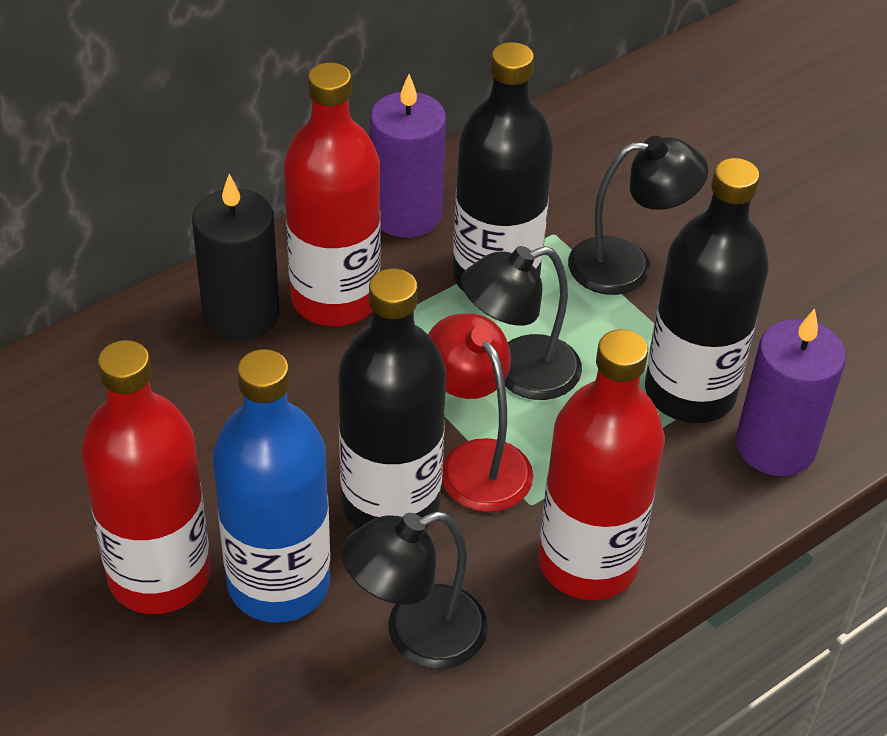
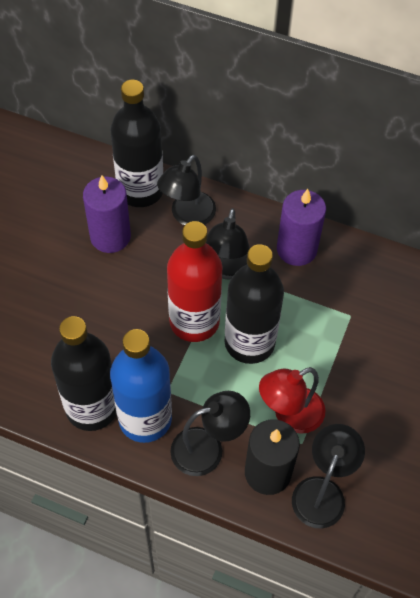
black lamp: 3 -> 4
red bottle: 3 -> 1

